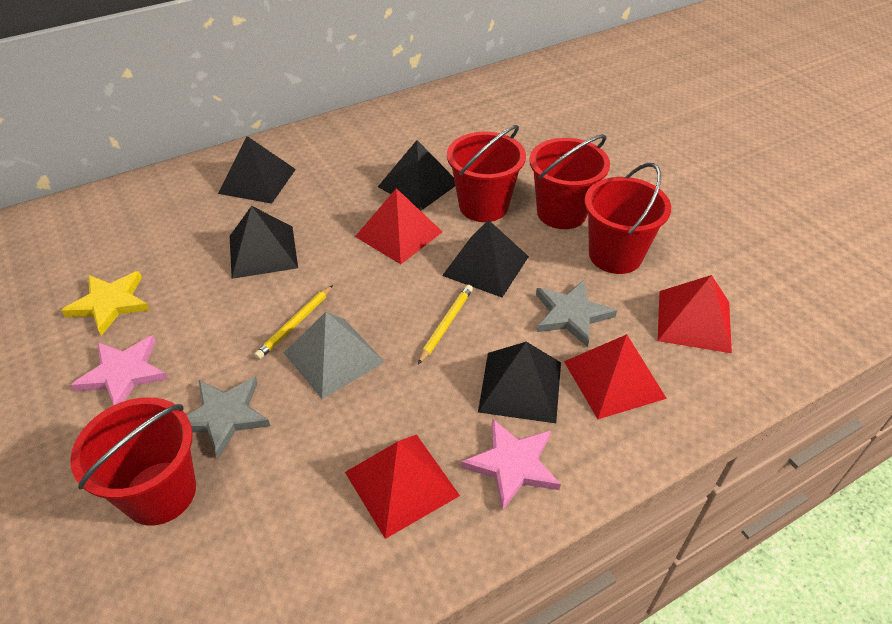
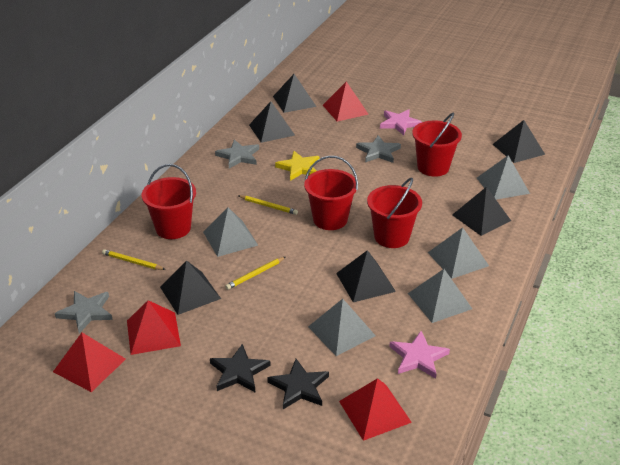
black pyramid: 5 -> 6
black star: 0 -> 2
grey pyramid: 1 -> 5
grey star: 2 -> 3
yellow pencil: 2 -> 3

